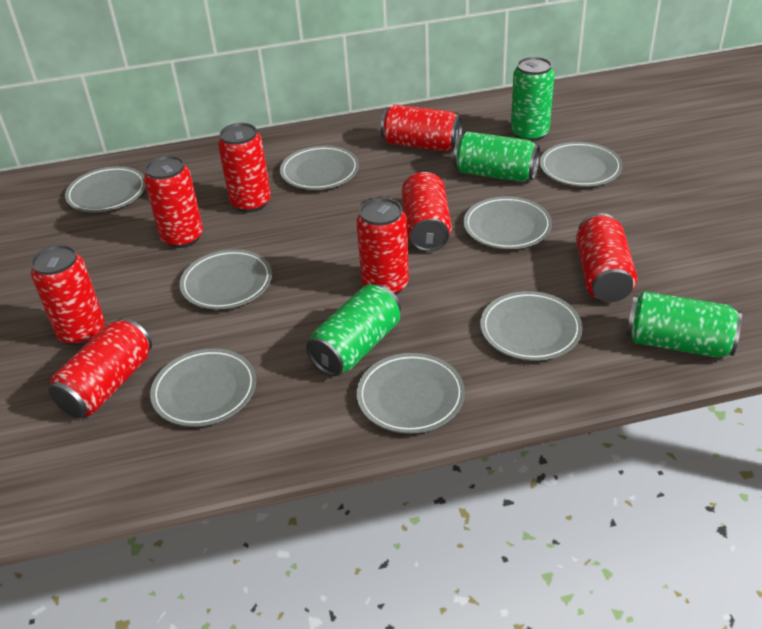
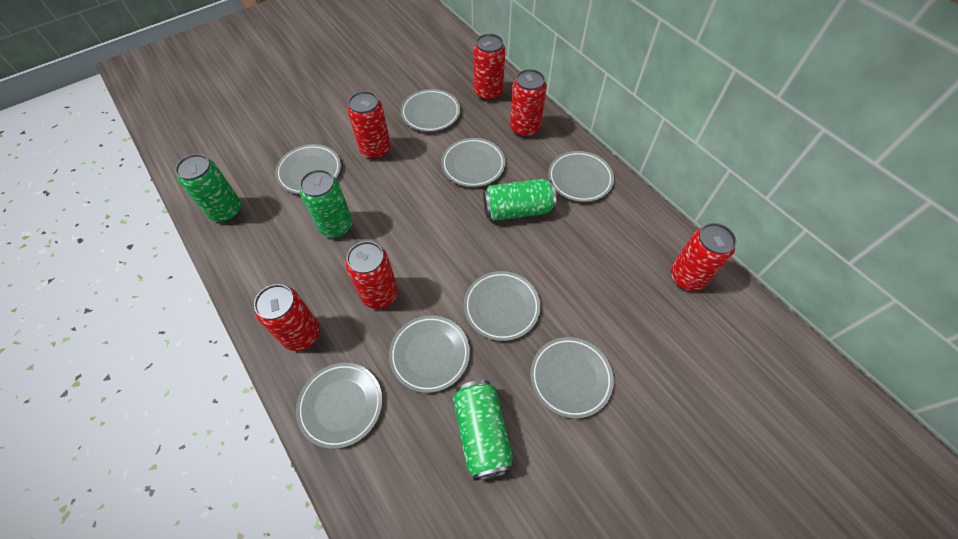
red can: 8 -> 6

